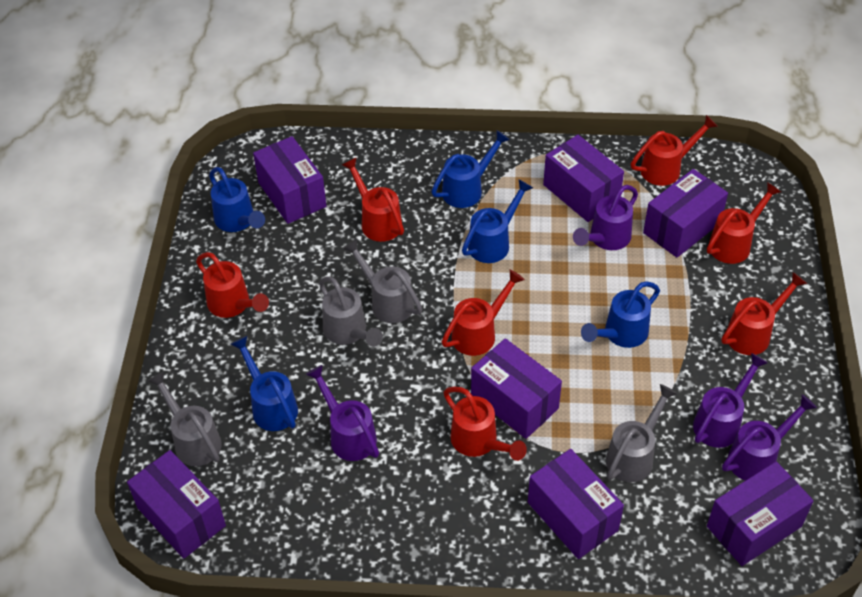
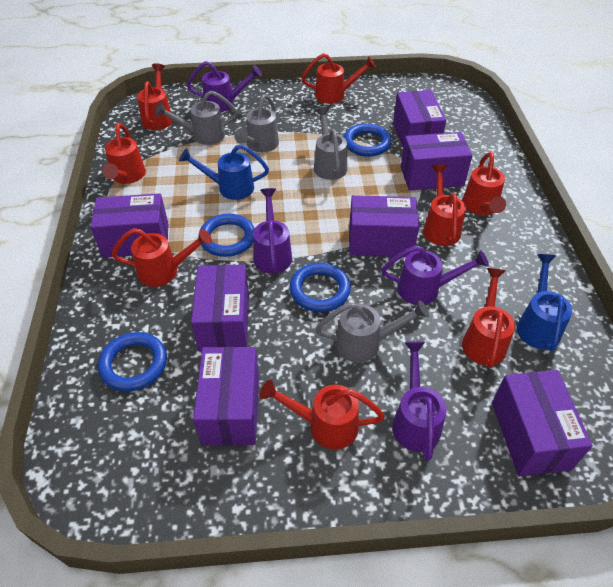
blue ring: 0 -> 4
blue watering can: 5 -> 2
red watering can: 7 -> 8

